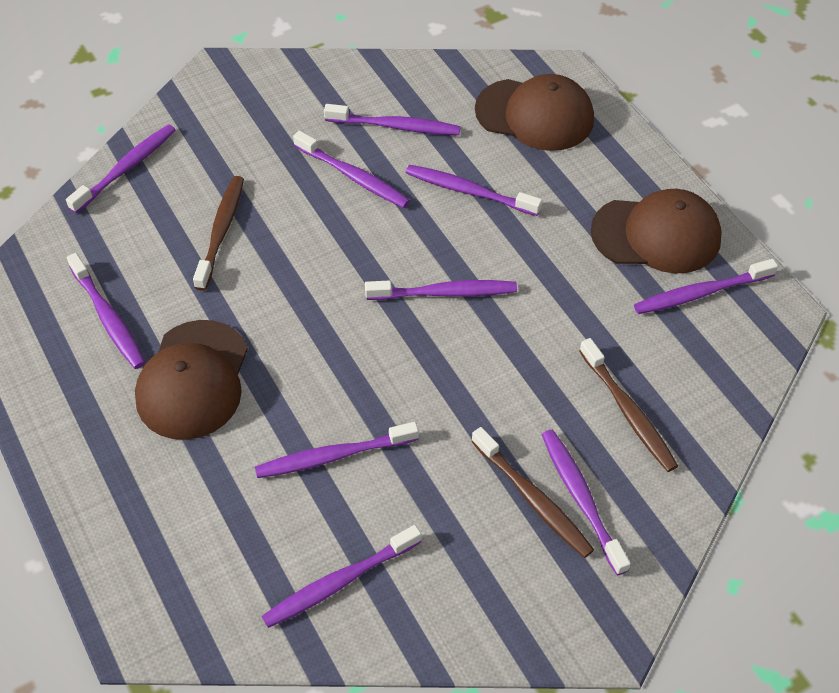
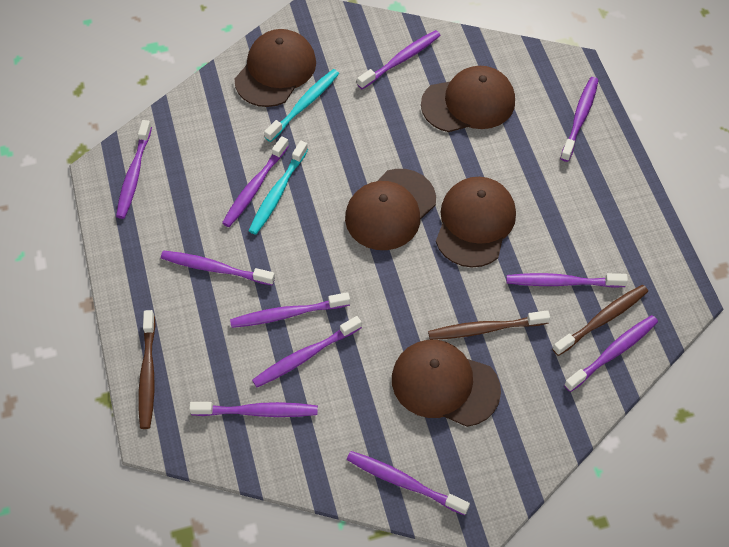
brown cap: 3 -> 5
purple toothbrush: 10 -> 11
turquoise toothbrush: 0 -> 2

